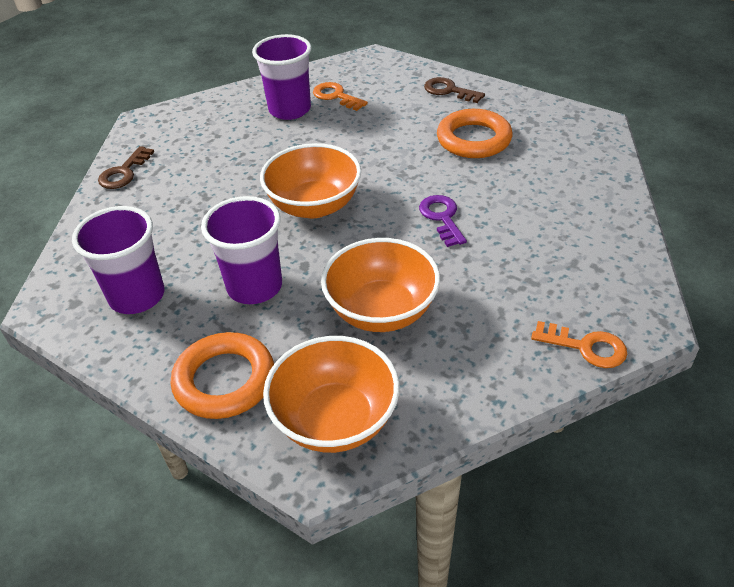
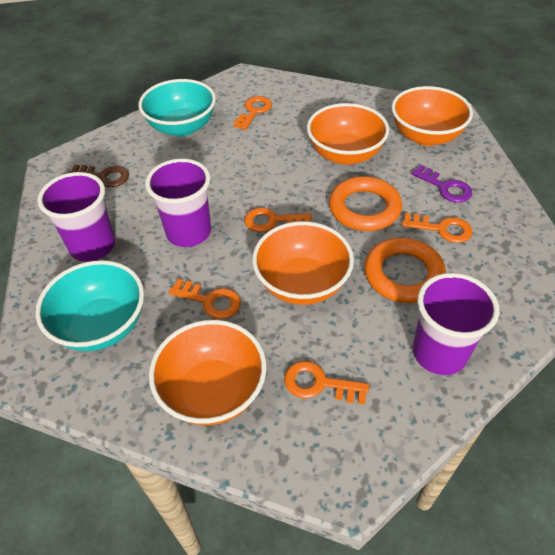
brown key: 2 -> 1
orange bowl: 3 -> 4
orange key: 2 -> 5
turquoise bowl: 0 -> 2

